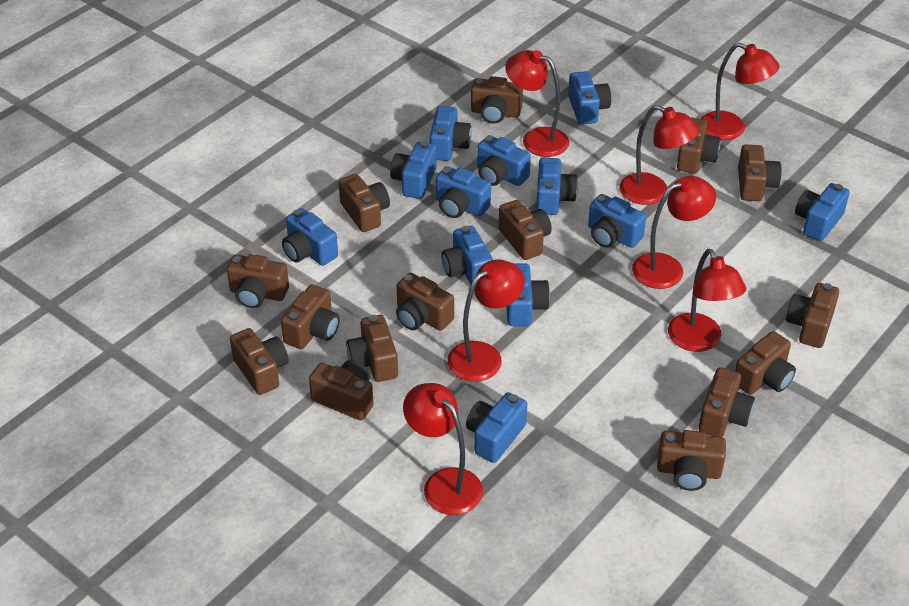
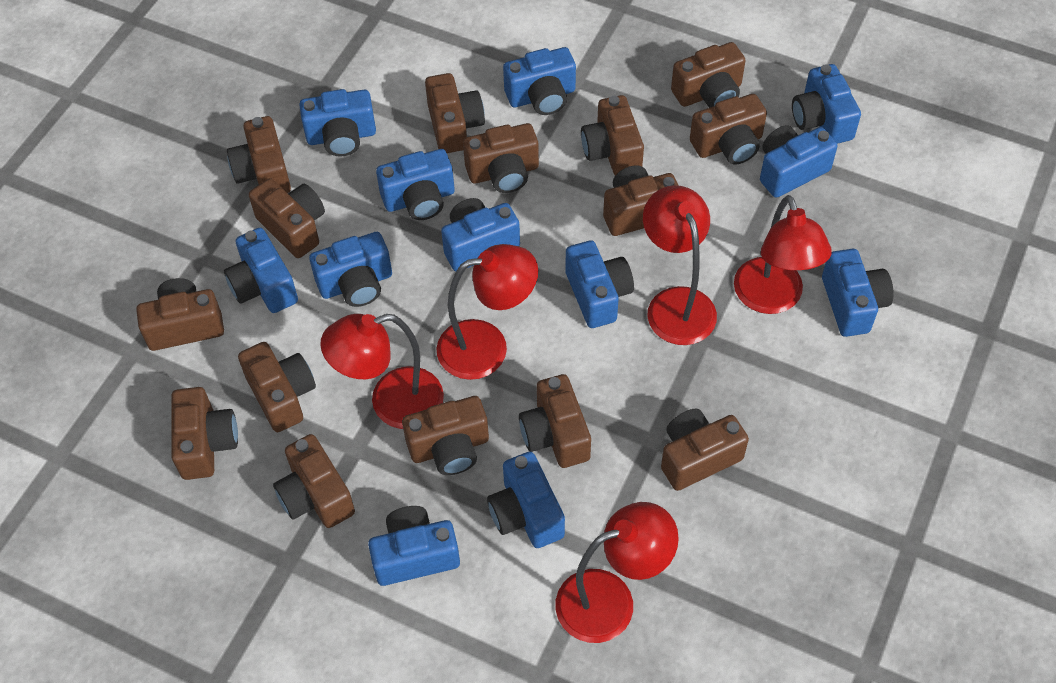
red lamp: 7 -> 5

